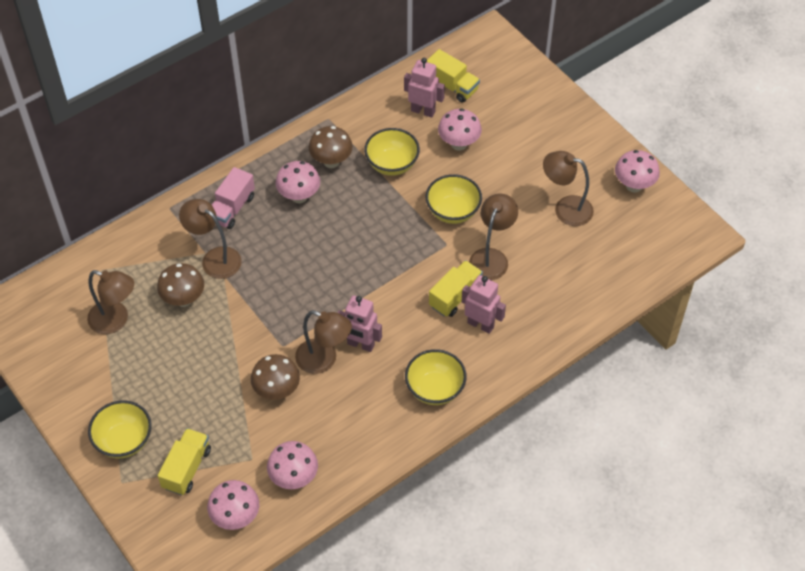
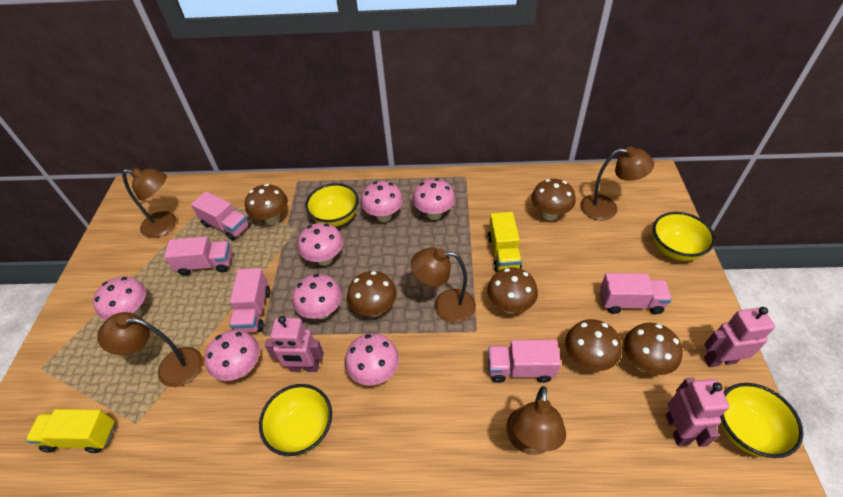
brown mushroom: 3 -> 6
pink mushroom: 5 -> 7
pink truck: 1 -> 5
yellow truck: 3 -> 2

